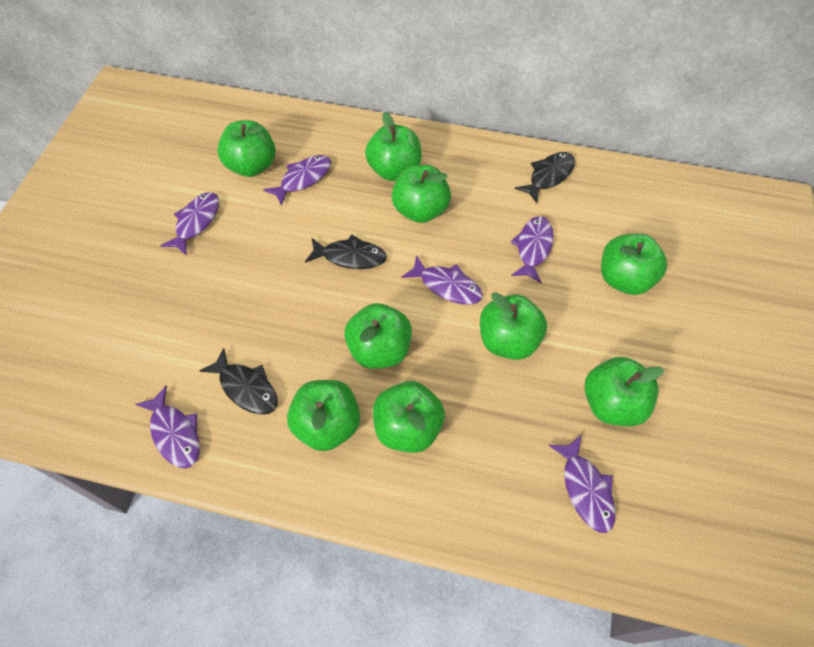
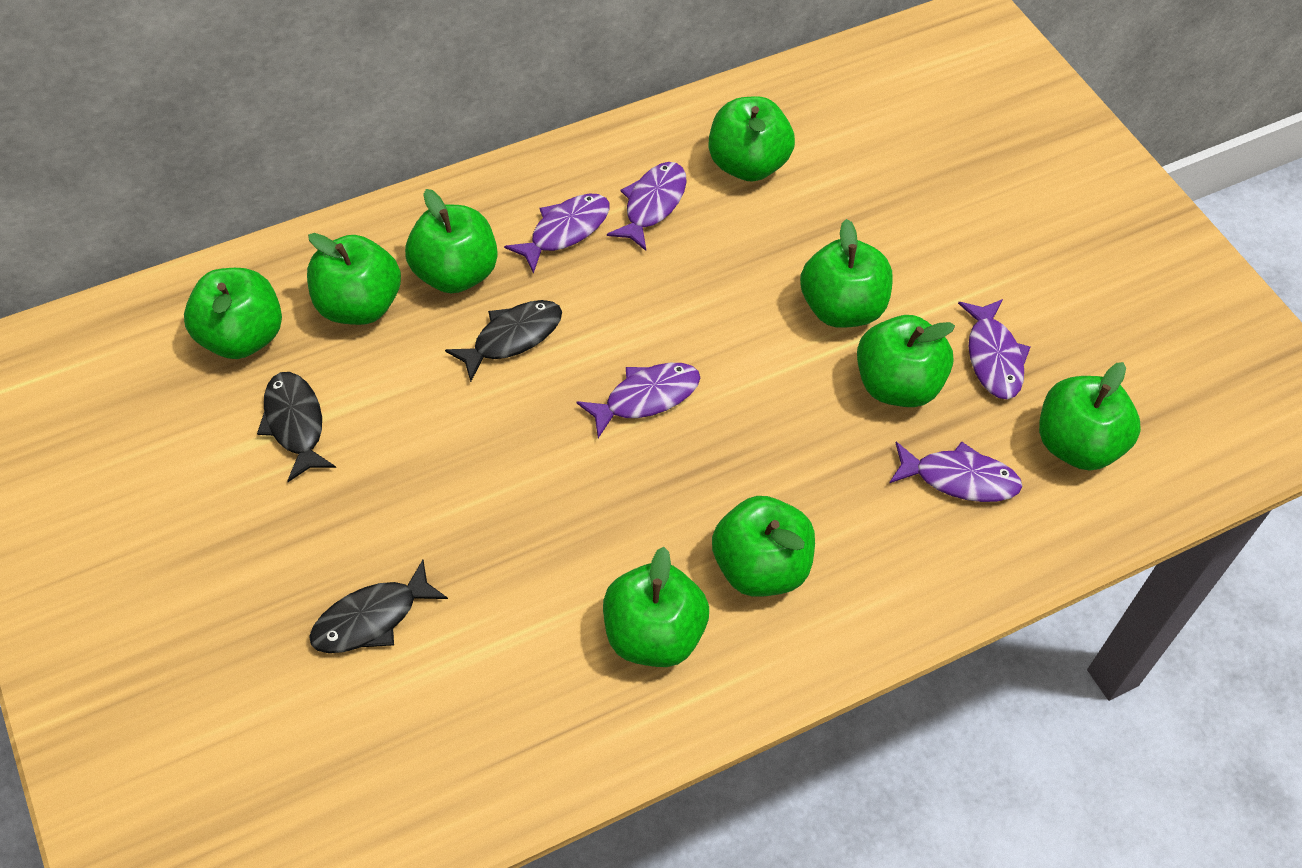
purple fish: 6 -> 5

